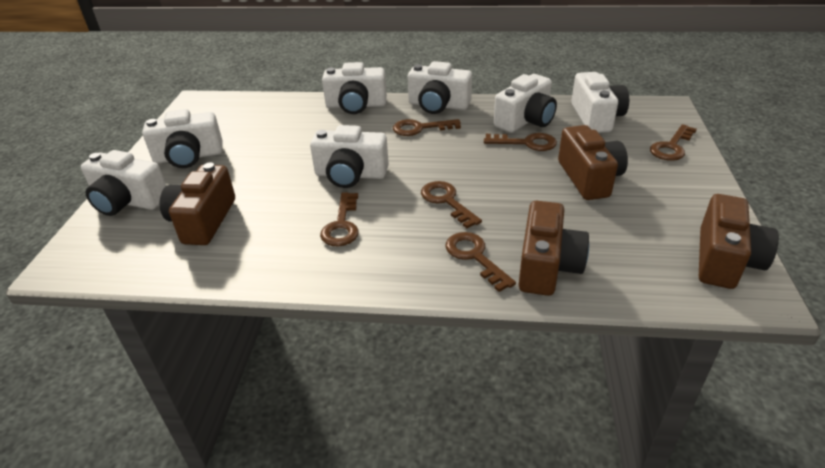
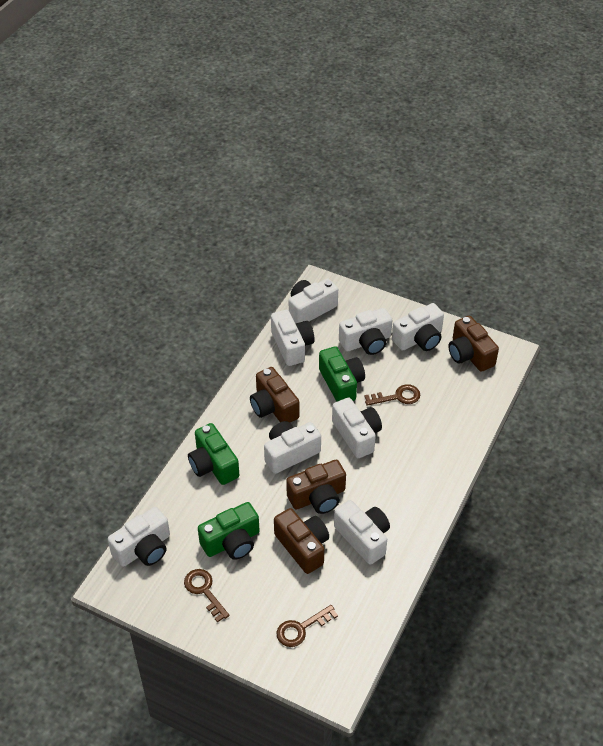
brown key: 6 -> 3
green camera: 0 -> 3
white camera: 7 -> 8

